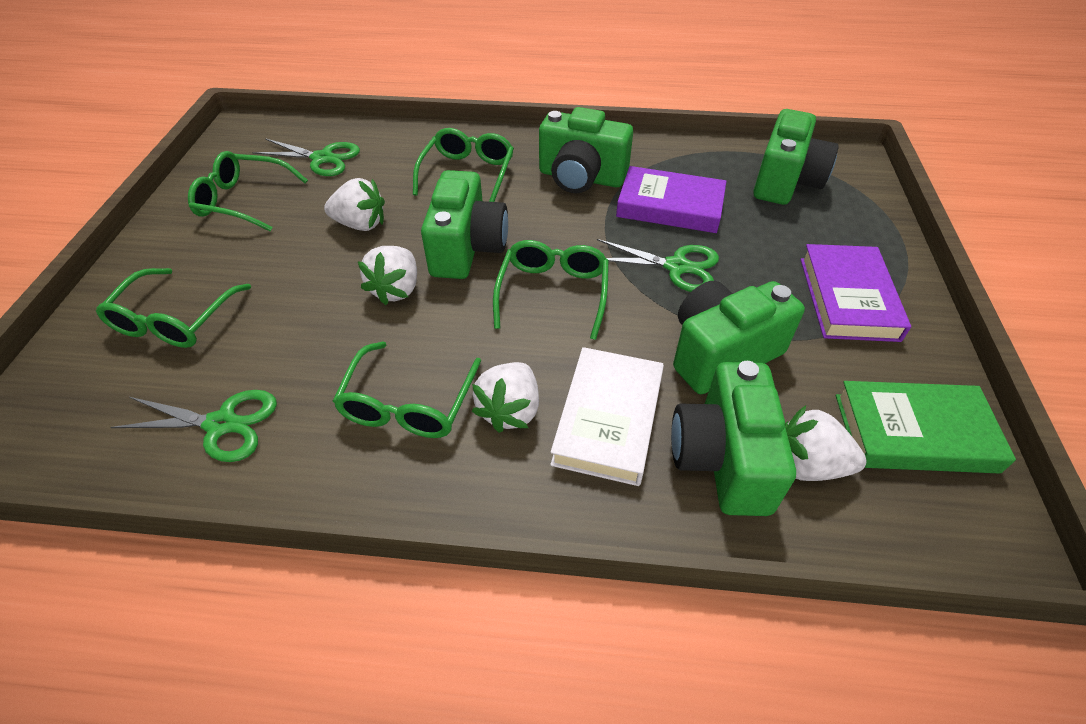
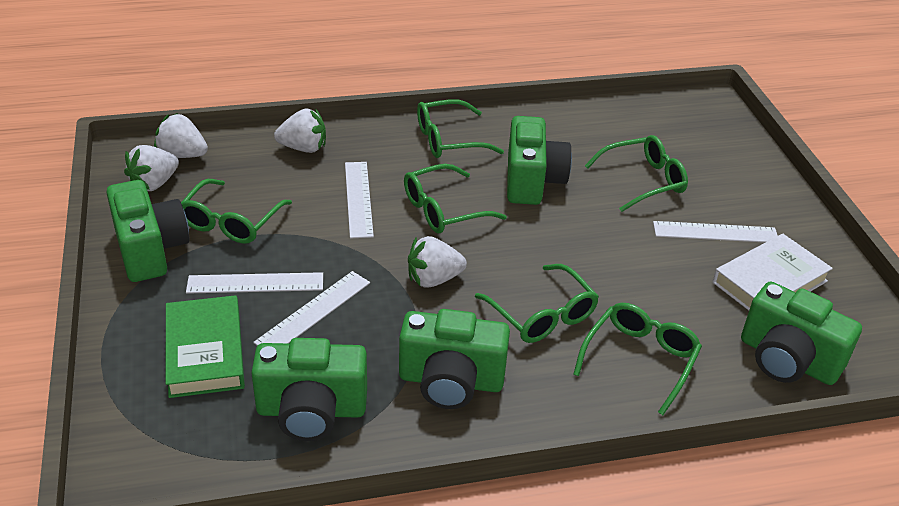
green glasses: 5 -> 6
green scissors: 3 -> 0
purple book: 2 -> 0
white ruler: 0 -> 4

